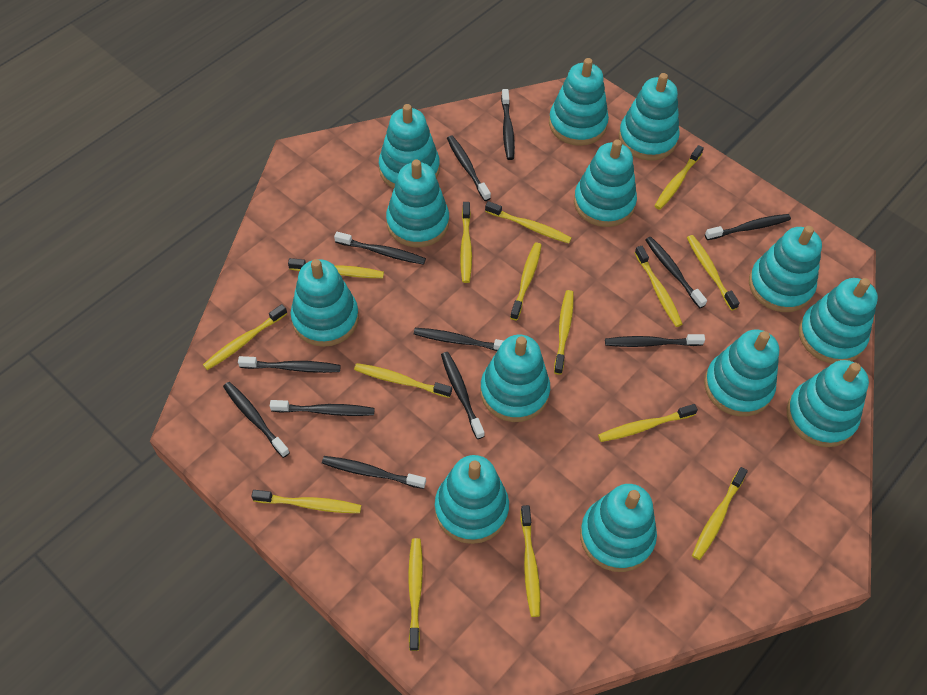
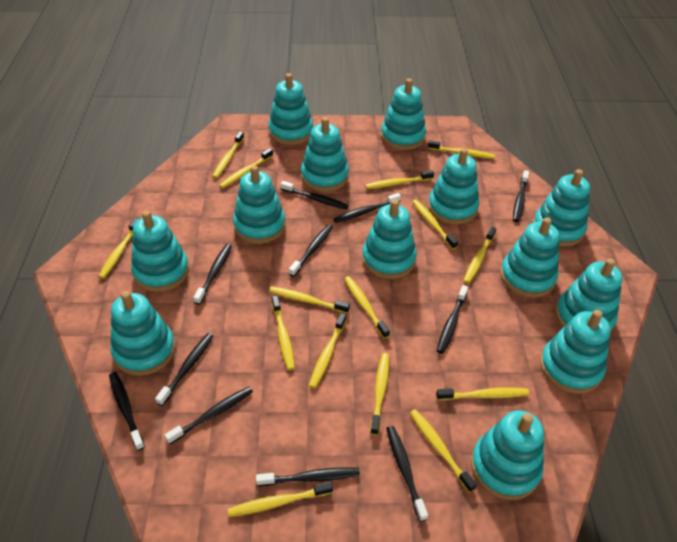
black toothbrush: 12 -> 11

